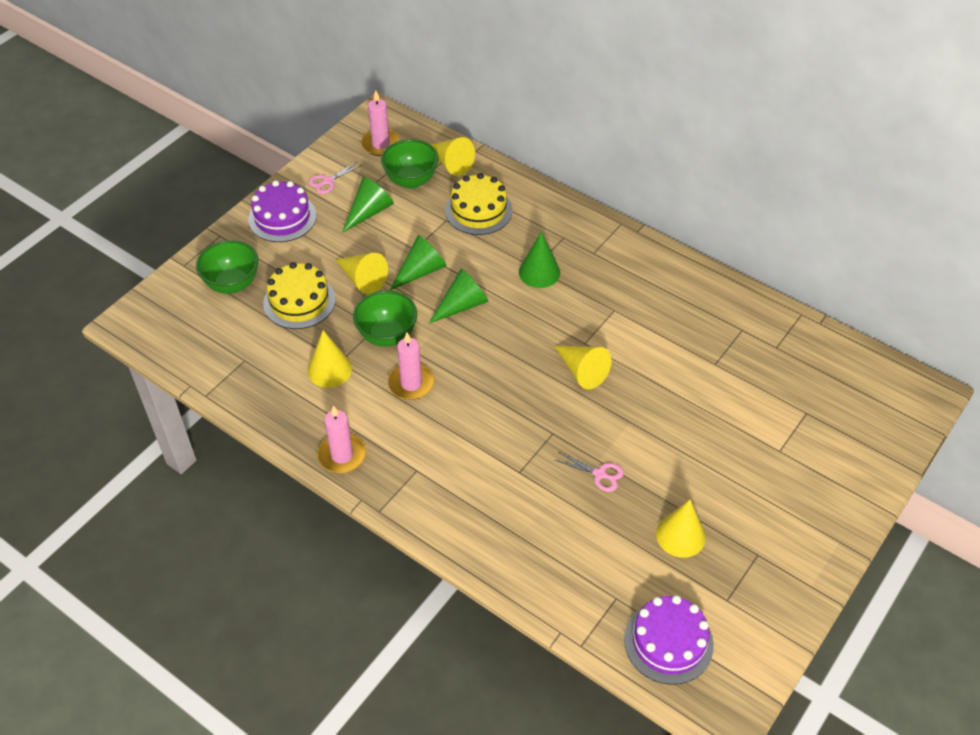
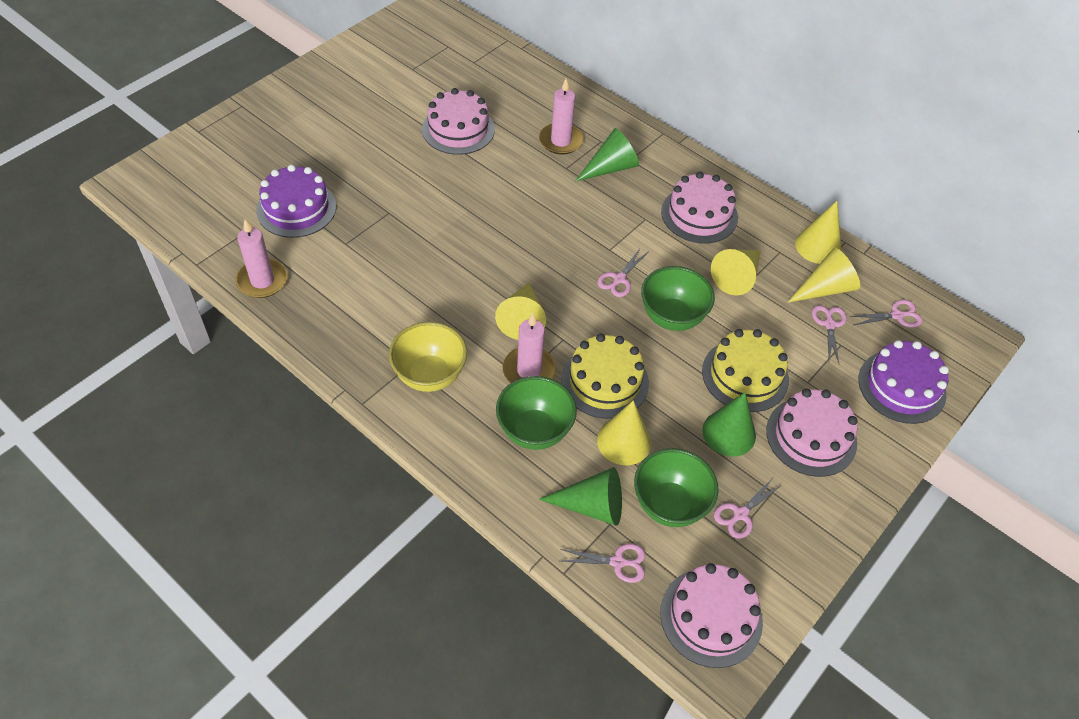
green cone: 4 -> 3
pink cake: 0 -> 4
pink scissors: 2 -> 5
yellow bowl: 0 -> 1

